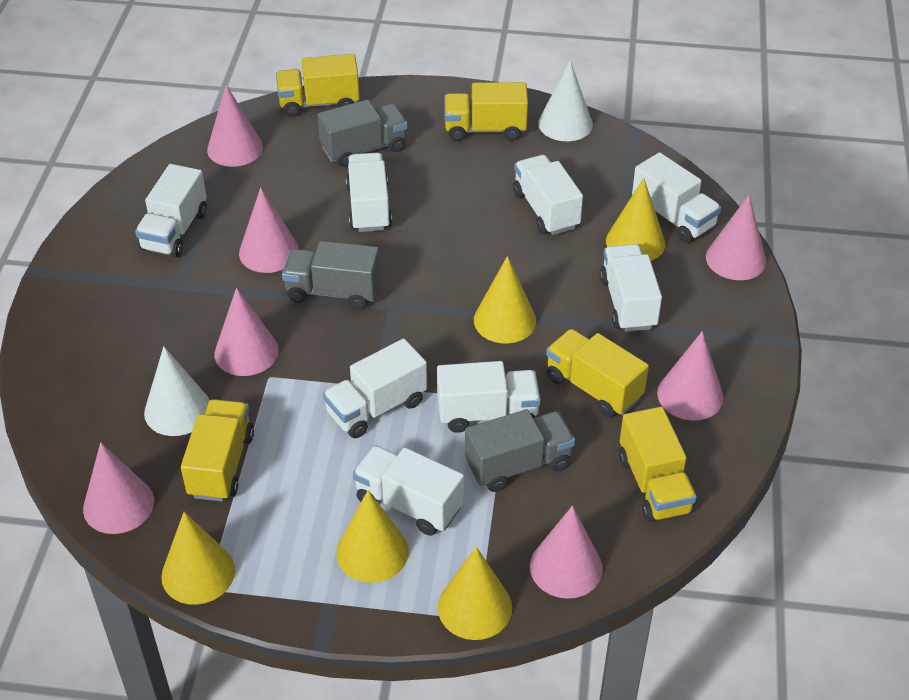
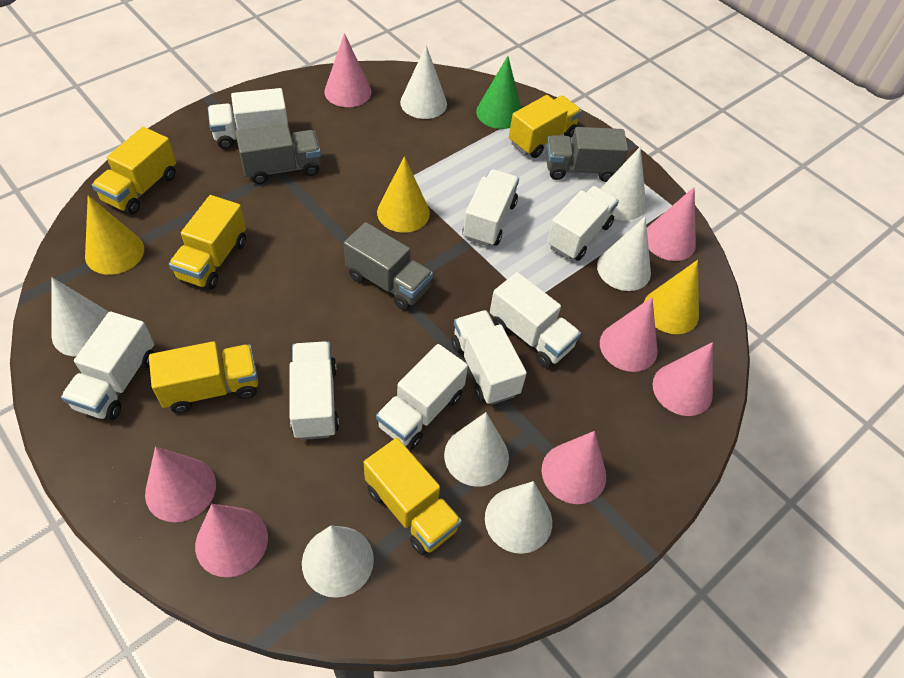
green cone: 0 -> 1
white cone: 2 -> 7
yellow cone: 5 -> 3

